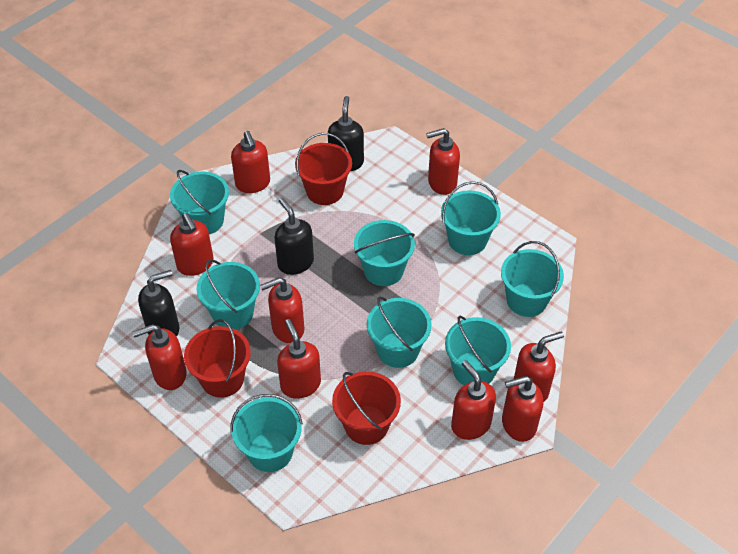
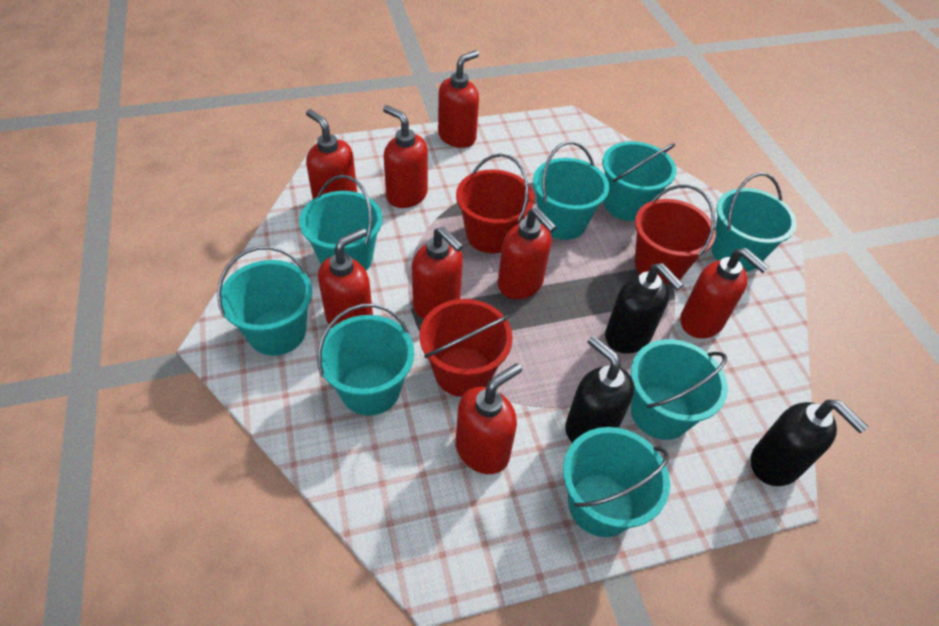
red soap dispenser: 9 -> 8

